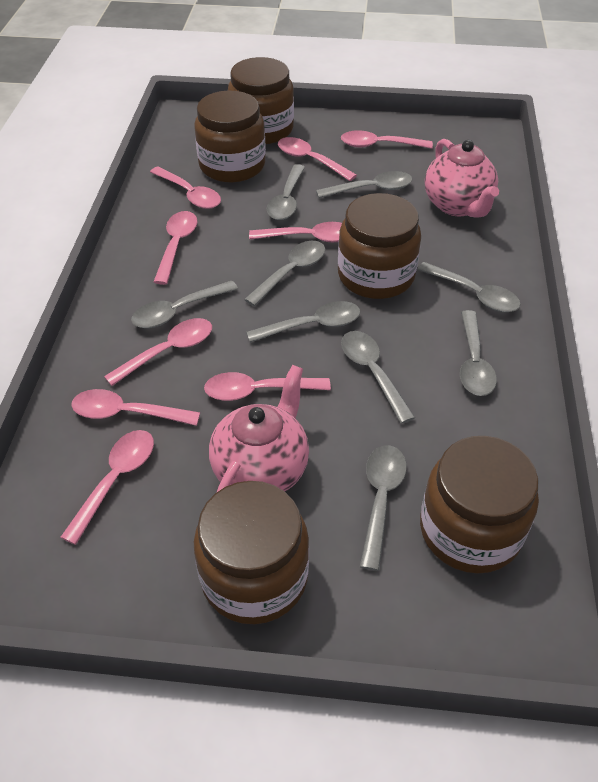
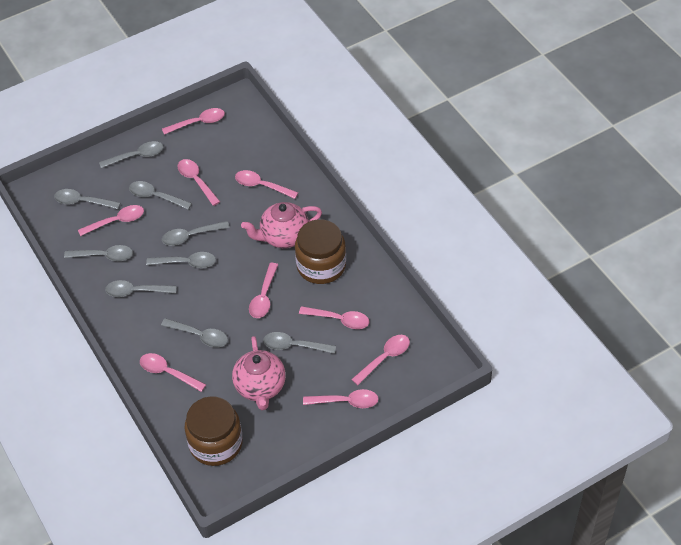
brown jar: 5 -> 2

